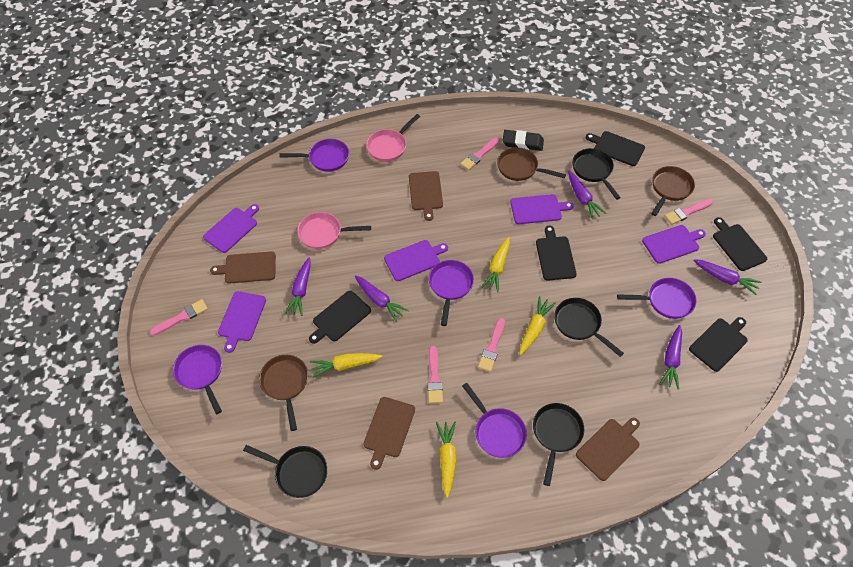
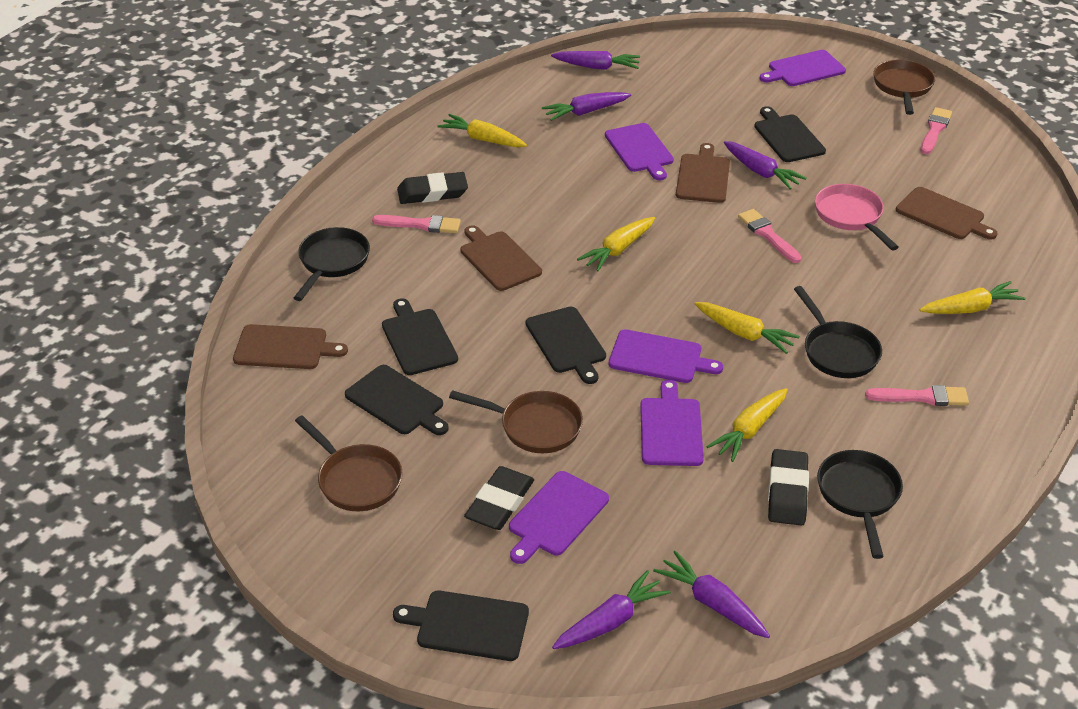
black eraser: 1 -> 3
black pan: 4 -> 3
pink brush: 5 -> 4
pink pan: 2 -> 1
purple pan: 5 -> 0
yellow carrot: 4 -> 5

